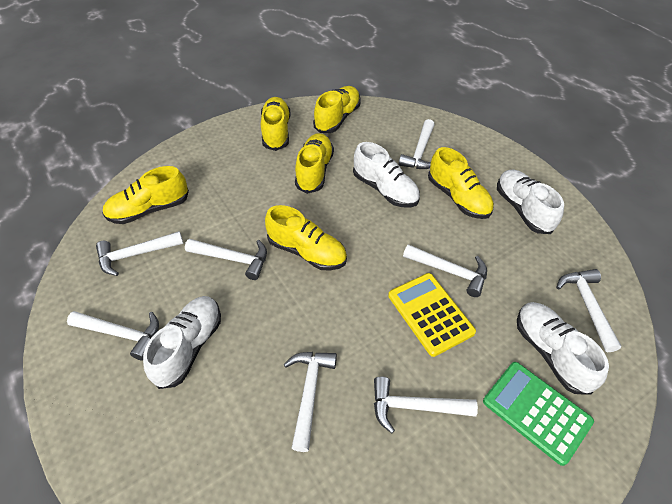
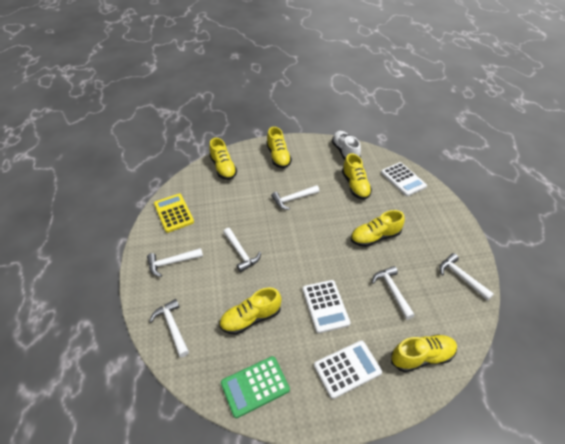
white calculator: 0 -> 3
white hammer: 8 -> 6
white shoe: 4 -> 1

